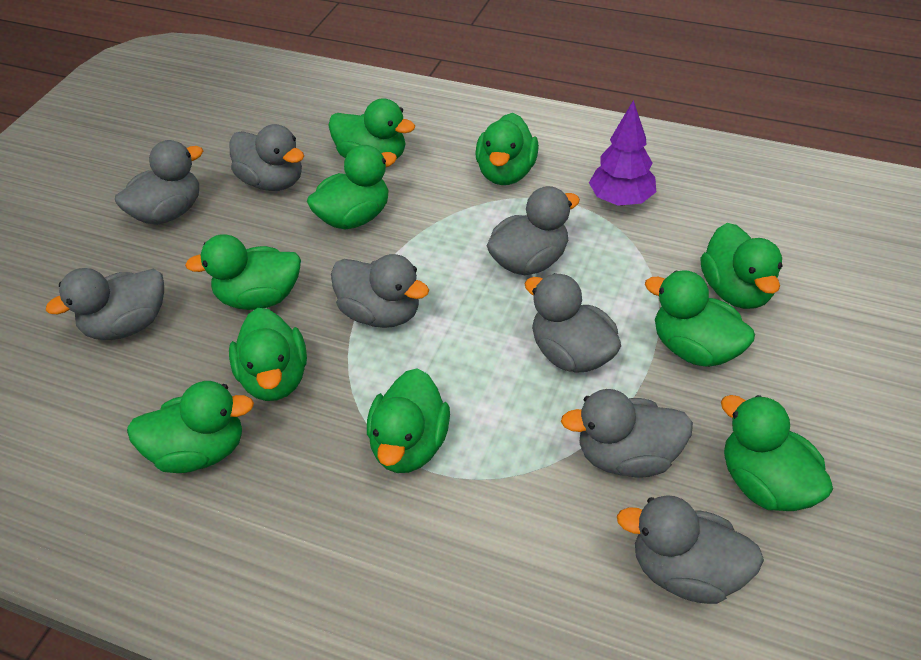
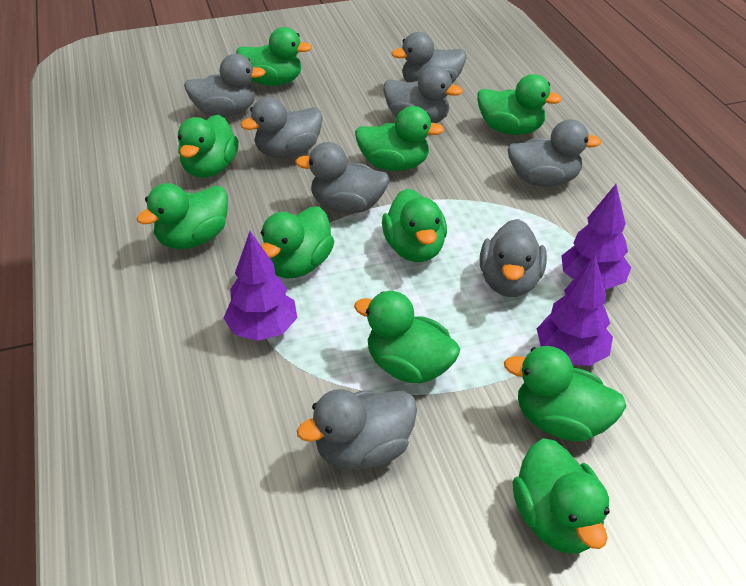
purple tree: 1 -> 3

